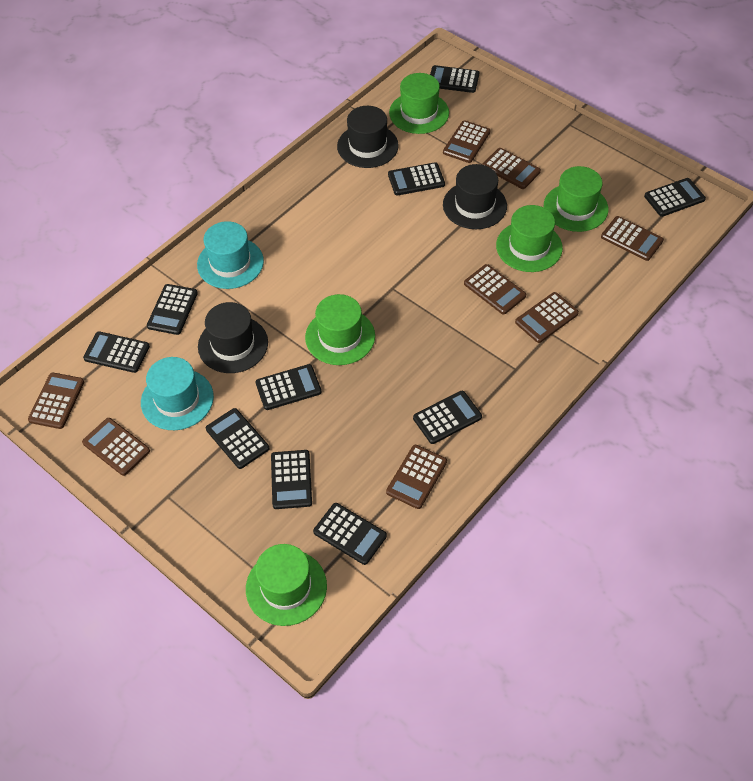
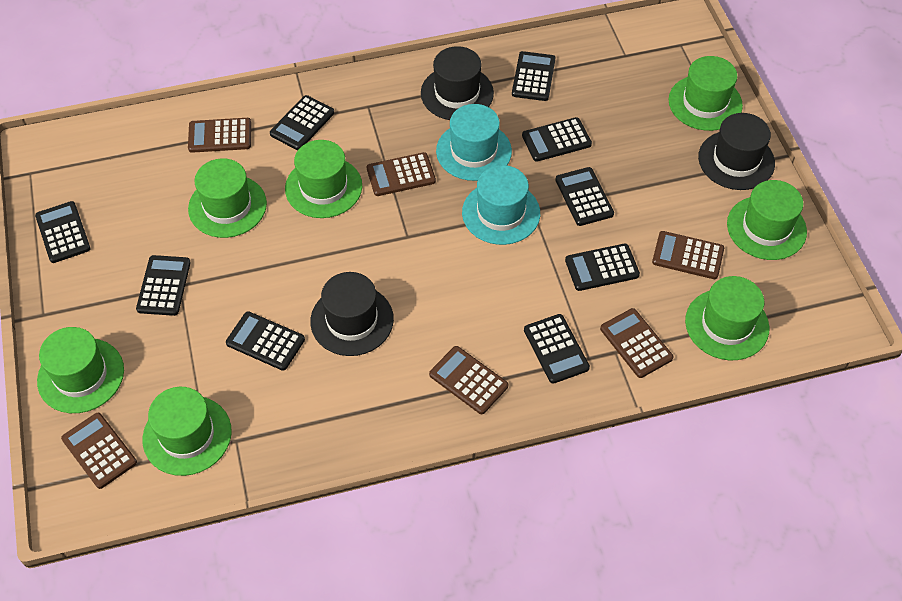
black calculator: 10 -> 9
brown calculator: 8 -> 6
green hat: 5 -> 7

